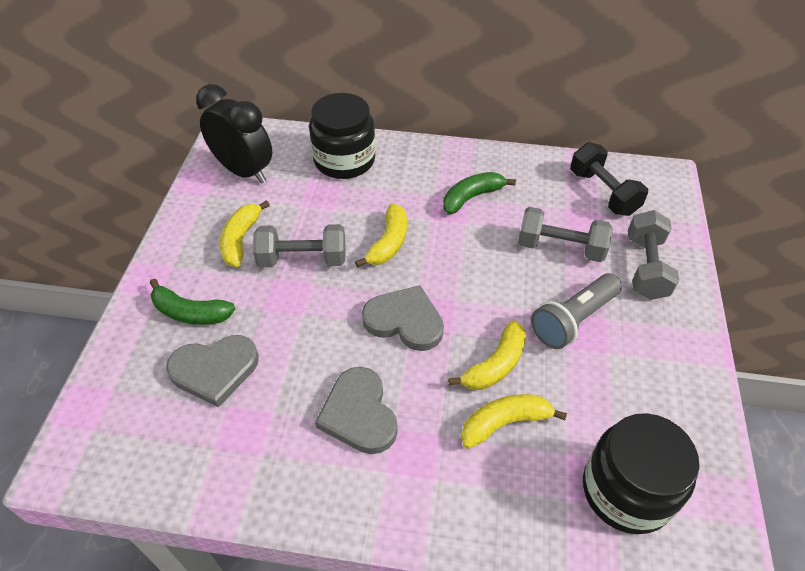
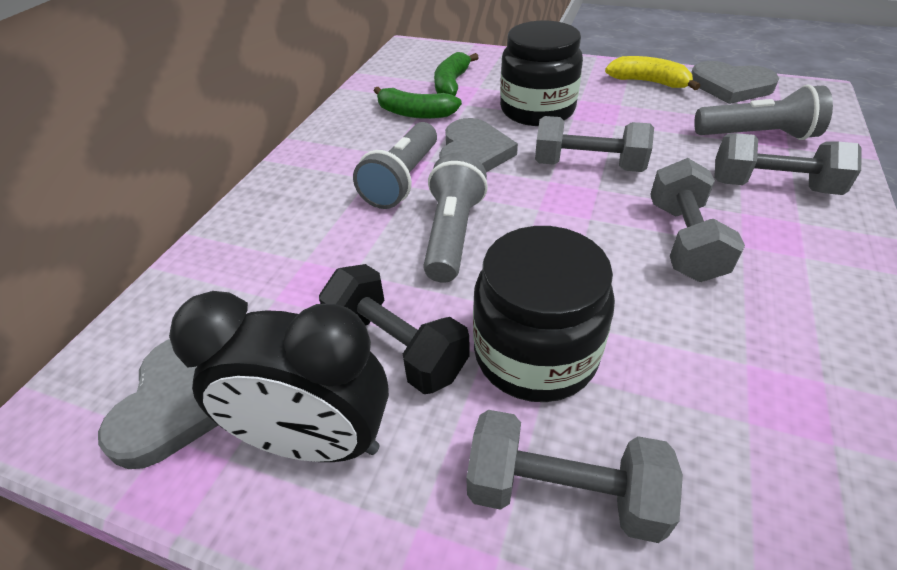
grey dumbbell: 3 -> 4
grey flashlight: 1 -> 3
yellow banana: 4 -> 1

